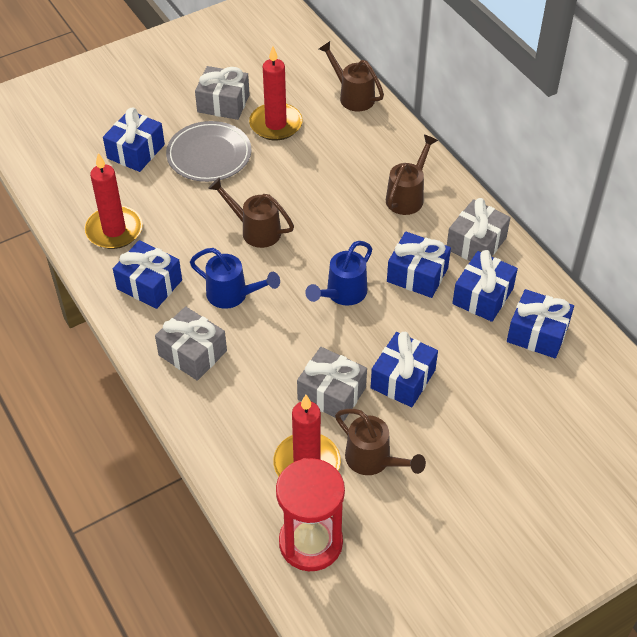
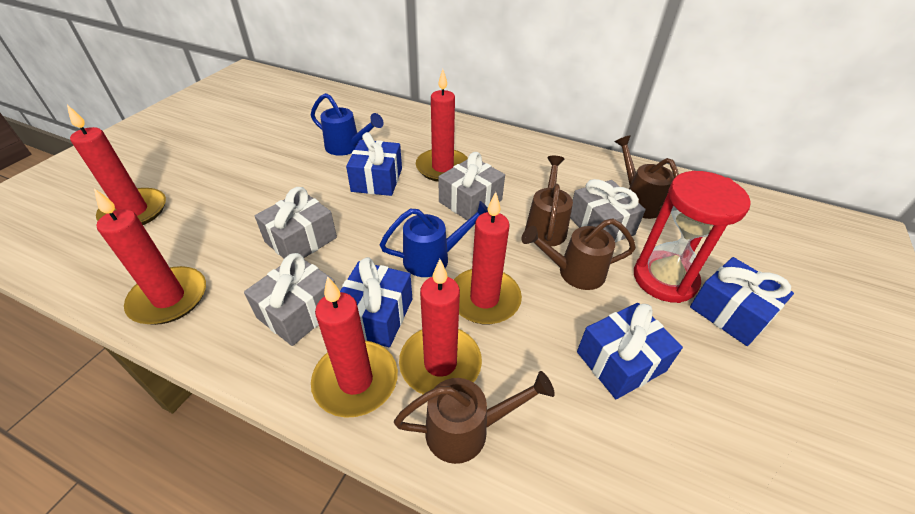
blue gift: 6 -> 4
grey plate: 1 -> 0
red candle: 3 -> 6

